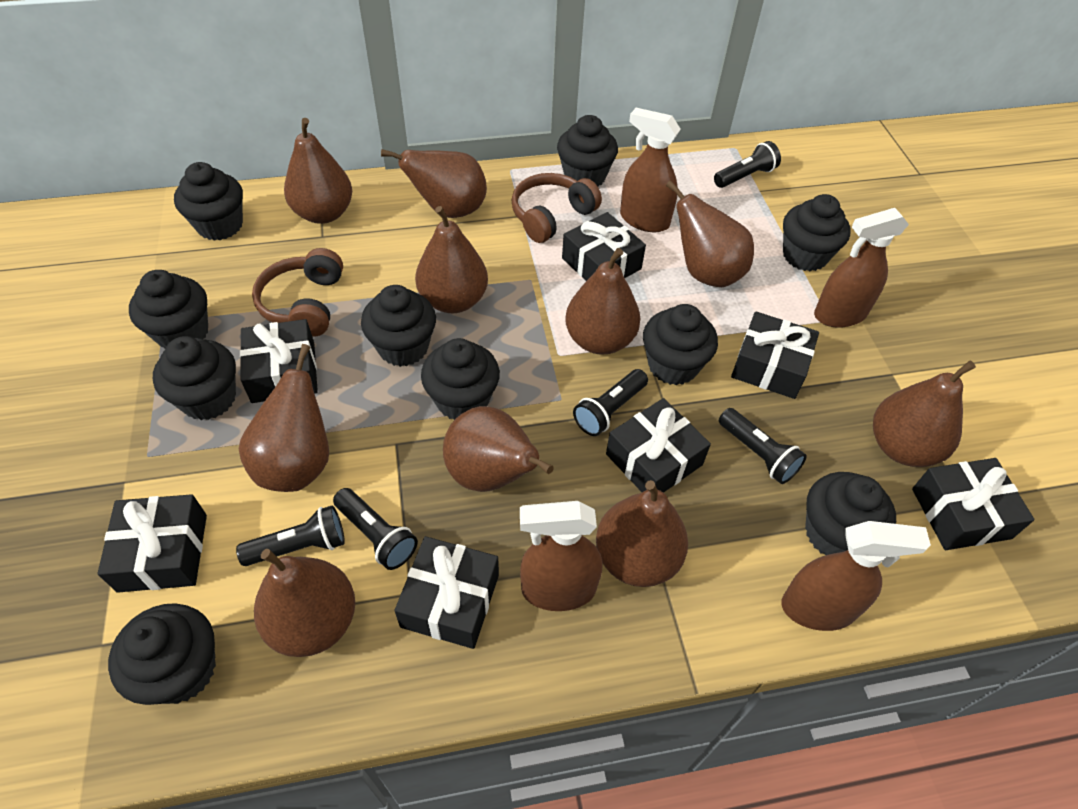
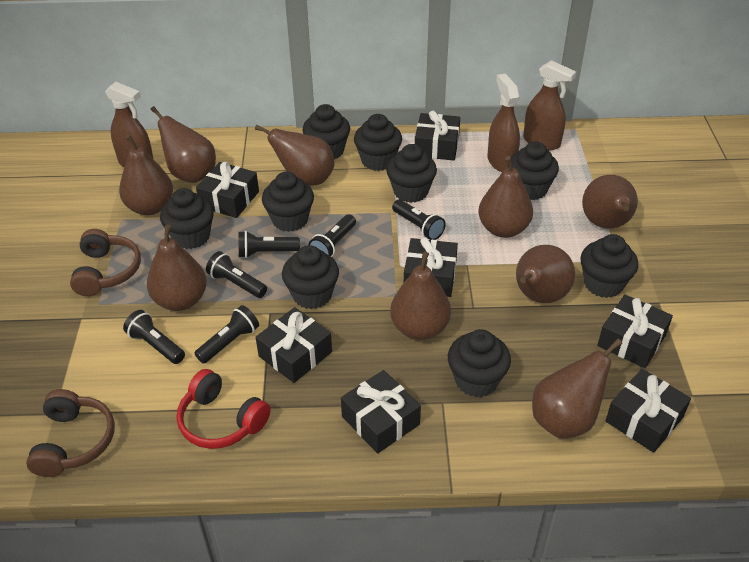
black cupcake: 10 -> 9
black flashlight: 5 -> 6
brown pear: 10 -> 9
brown spray bottle: 4 -> 3
red headphones: 0 -> 1

